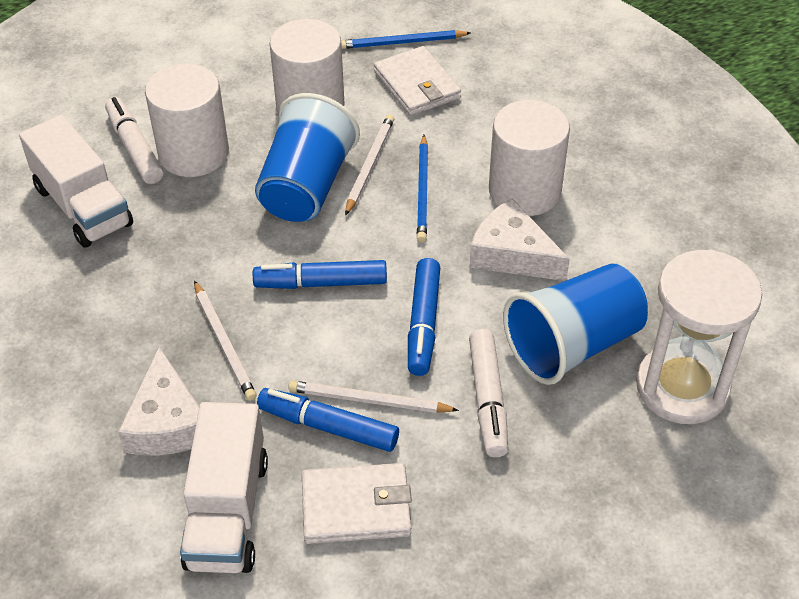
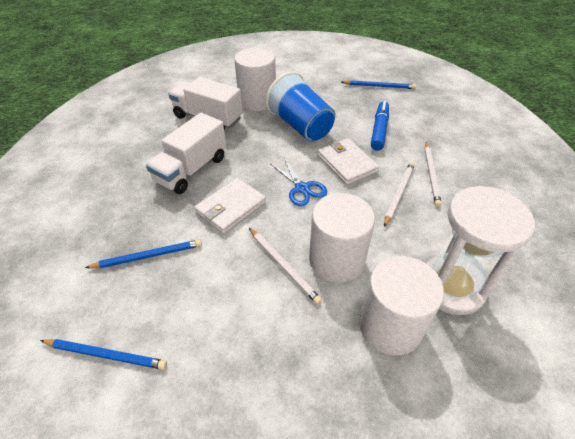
blue cup: 2 -> 1
blue marker: 3 -> 1
blue pencil: 2 -> 3
blue scissors: 0 -> 1
white cheese: 2 -> 0
white marker: 2 -> 0

